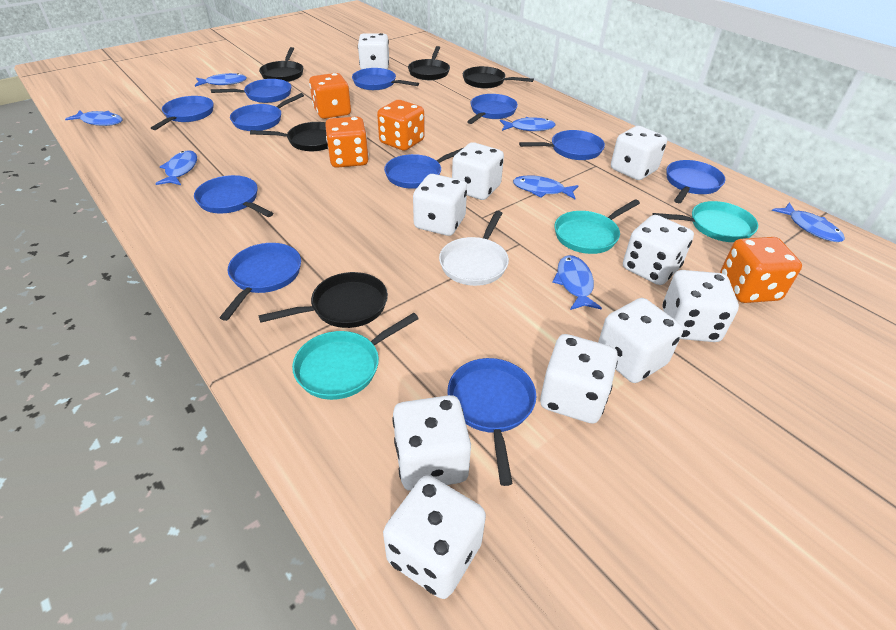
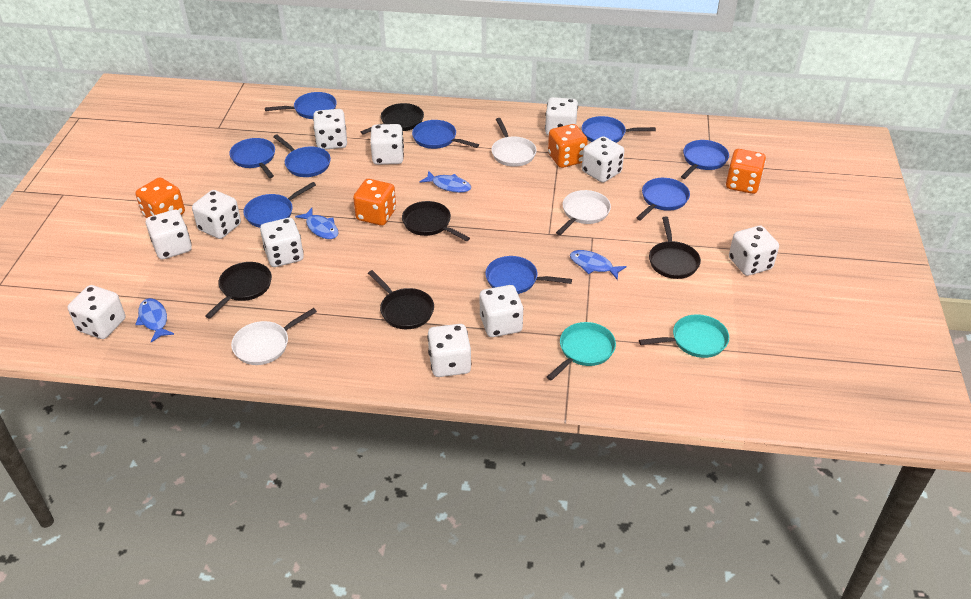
blue fish: 7 -> 4
blue pan: 11 -> 9
turquoise pan: 3 -> 2
white dice: 10 -> 11
white pan: 1 -> 3

